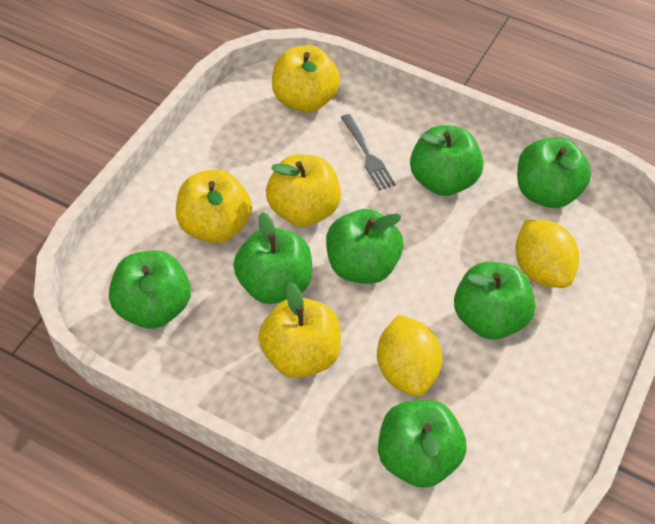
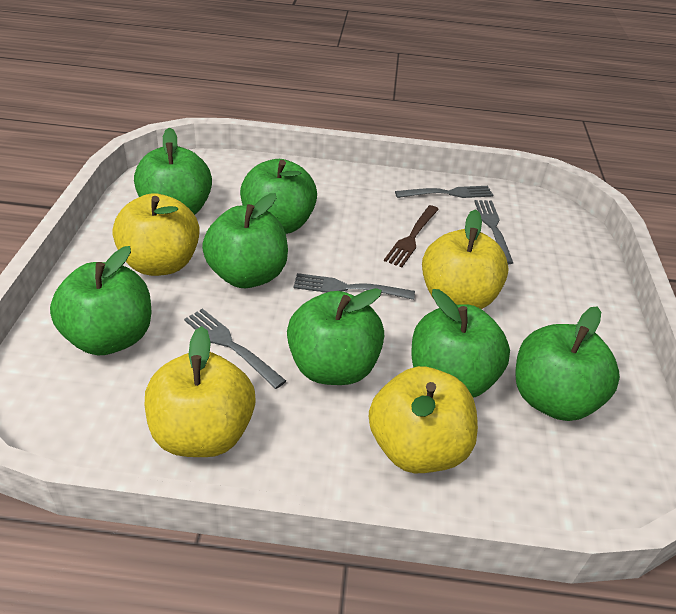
brown fork: 0 -> 1
grey fork: 1 -> 4
yellow lemon: 2 -> 0

